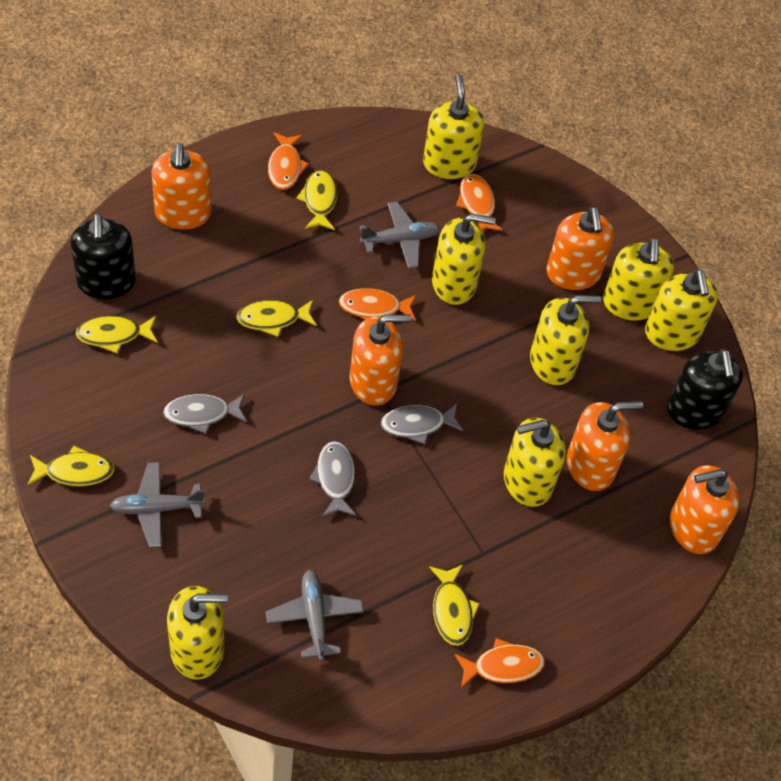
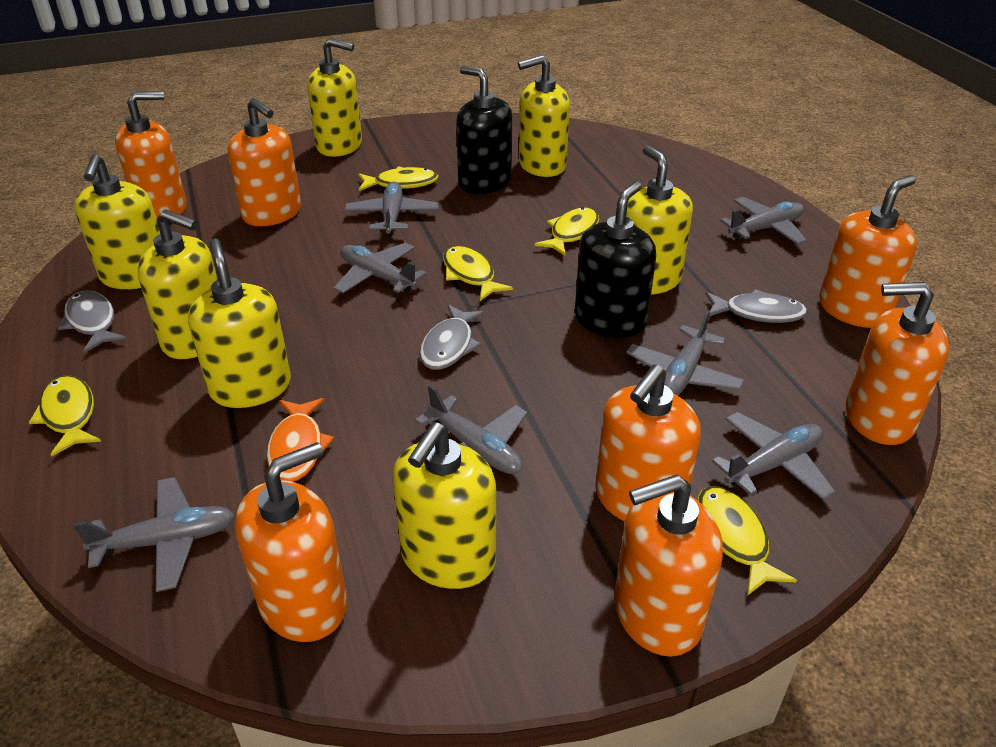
grey plane: 3 -> 7
orange fish: 4 -> 1
orange soap dispenser: 5 -> 7

